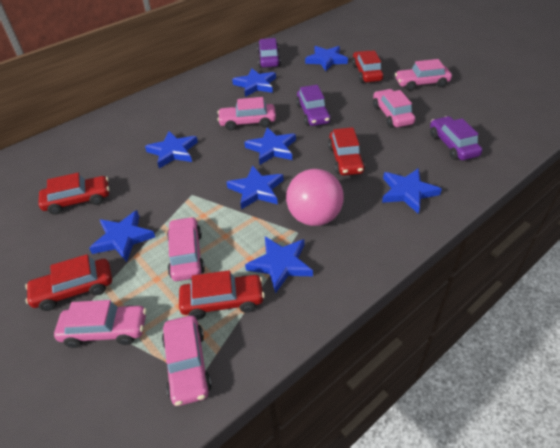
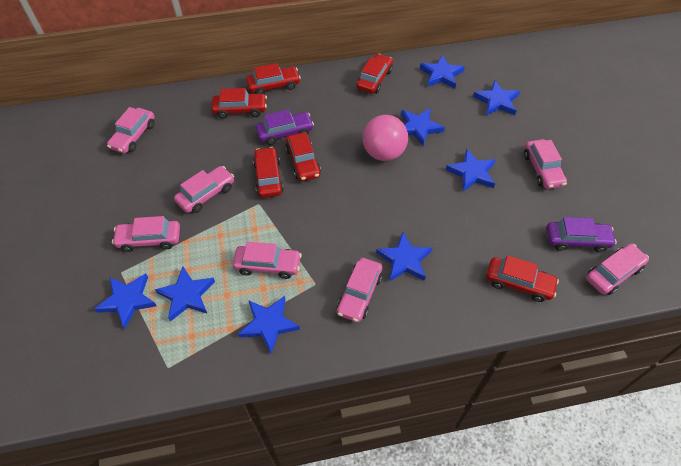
pink car: 6 -> 7
purple car: 3 -> 2
red car: 5 -> 6

